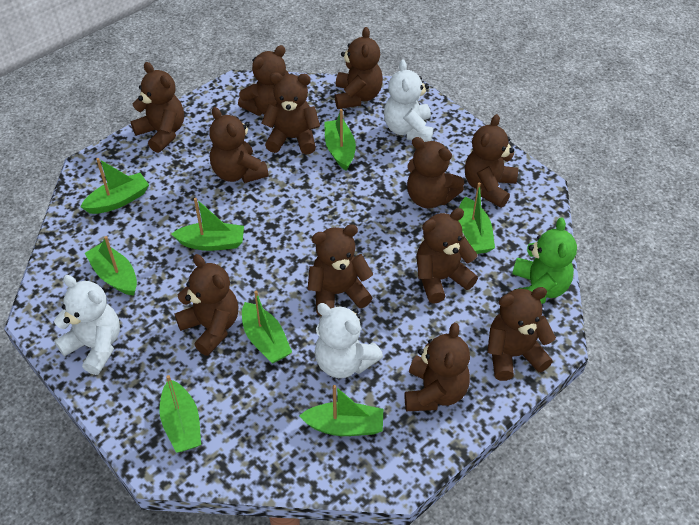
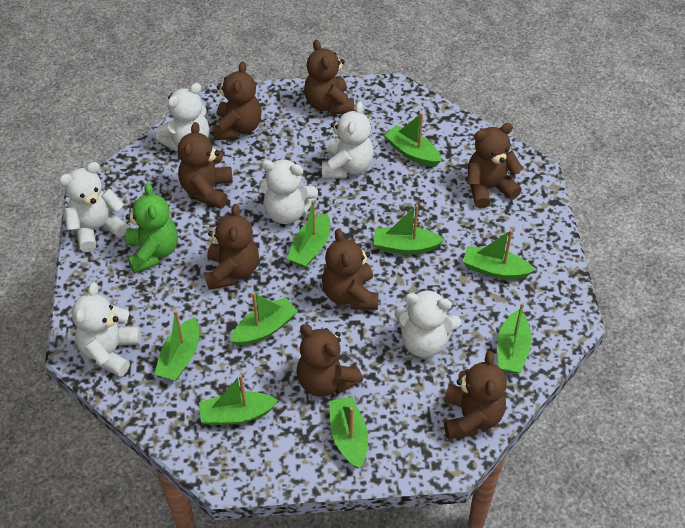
brown teddy bear: 12 -> 8
green boat: 8 -> 9
white teddy bear: 3 -> 6

